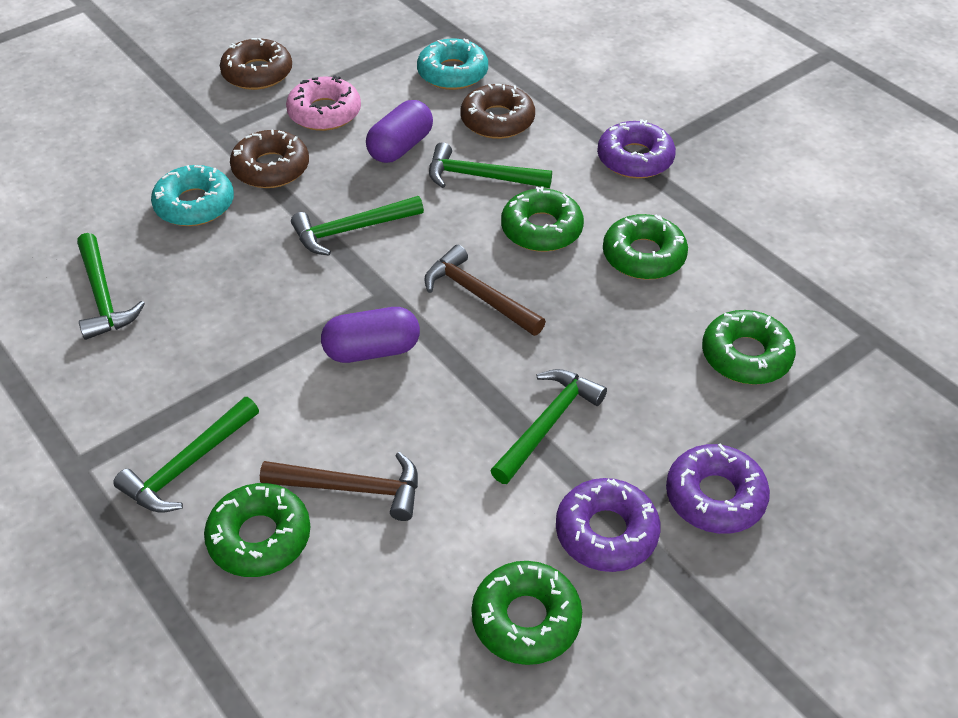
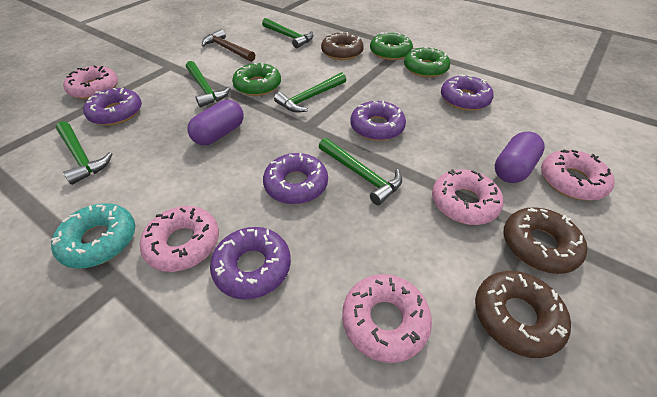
brown hammer: 2 -> 1
green donut: 5 -> 3
pink donut: 1 -> 5
purple donut: 3 -> 5
turquoise donut: 2 -> 1

